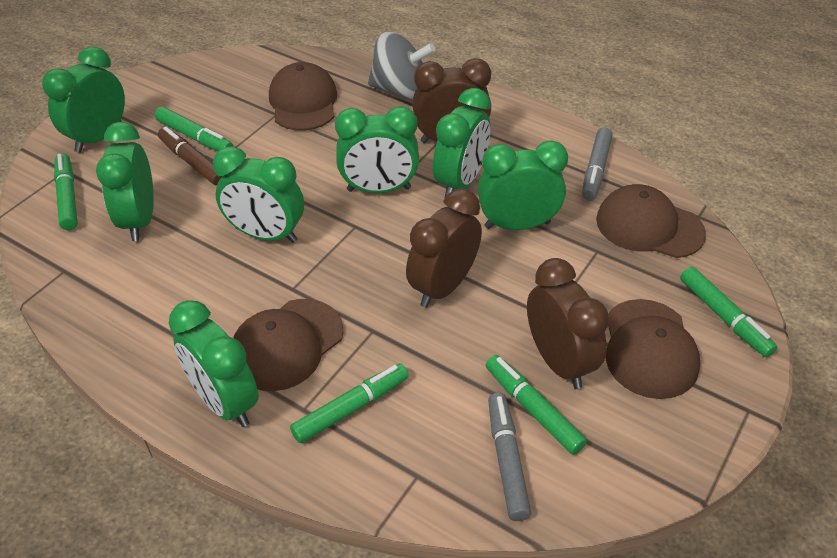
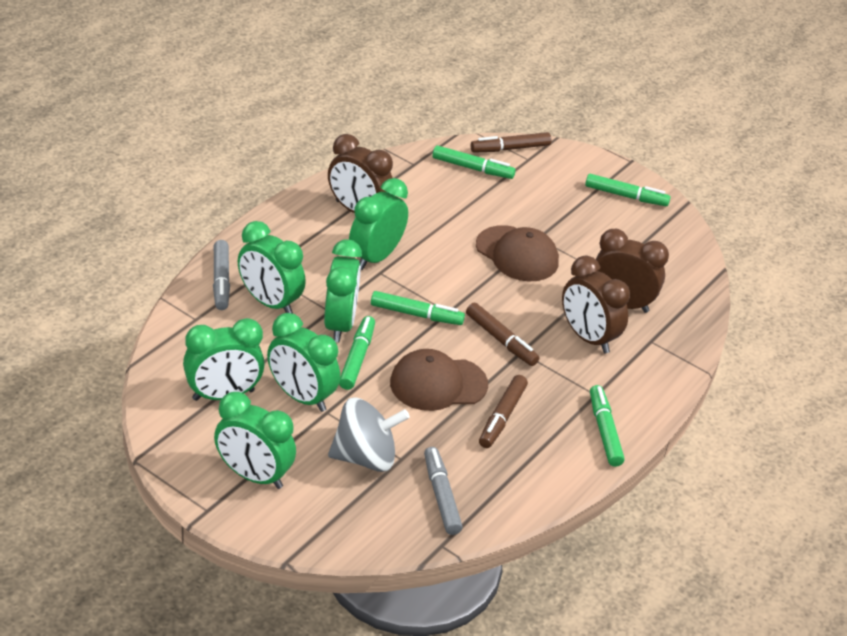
brown cap: 4 -> 2
brown marker: 1 -> 3
green clock: 7 -> 6

